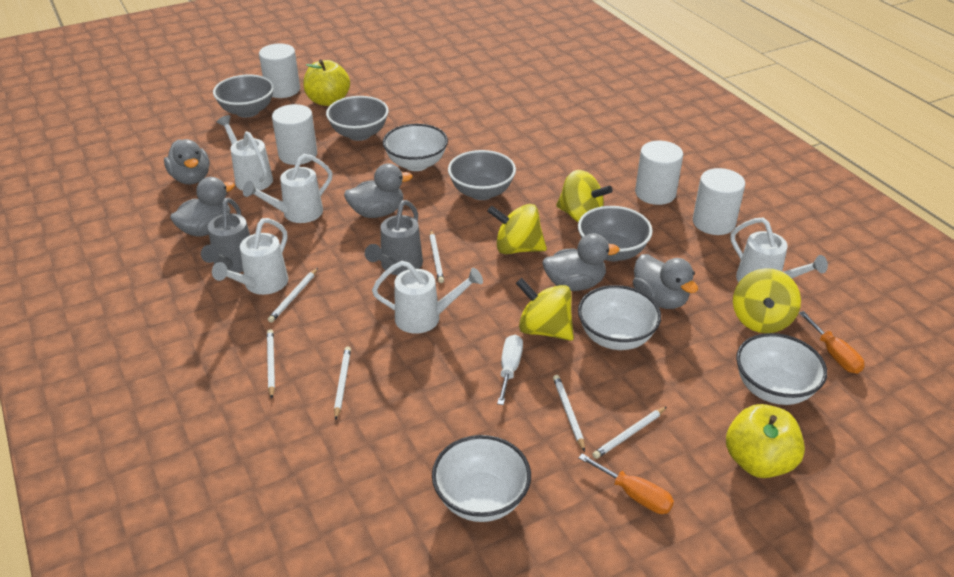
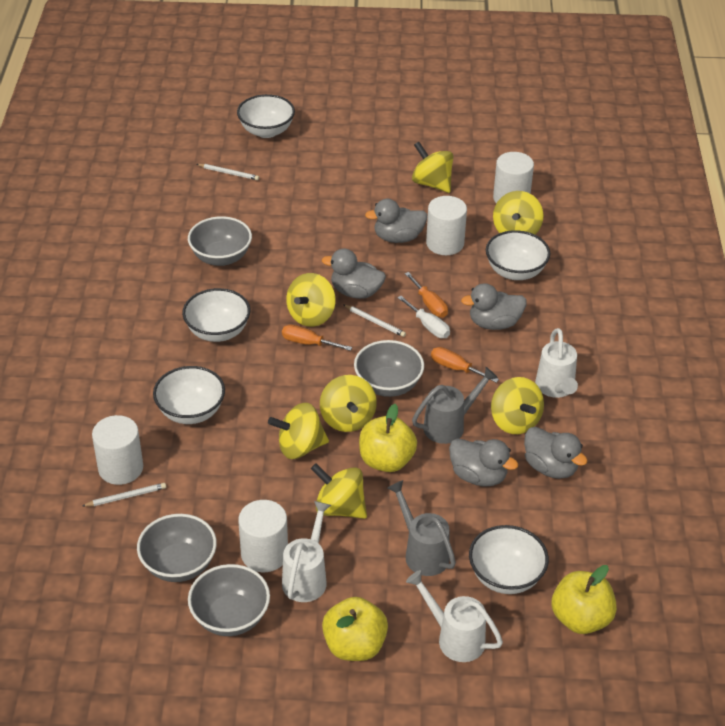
orange screwdriver: 2 -> 3
white bowl: 4 -> 5
white pencil: 6 -> 3
white watering can: 5 -> 3
yellow apple: 2 -> 3
yellow spinning top: 4 -> 7

